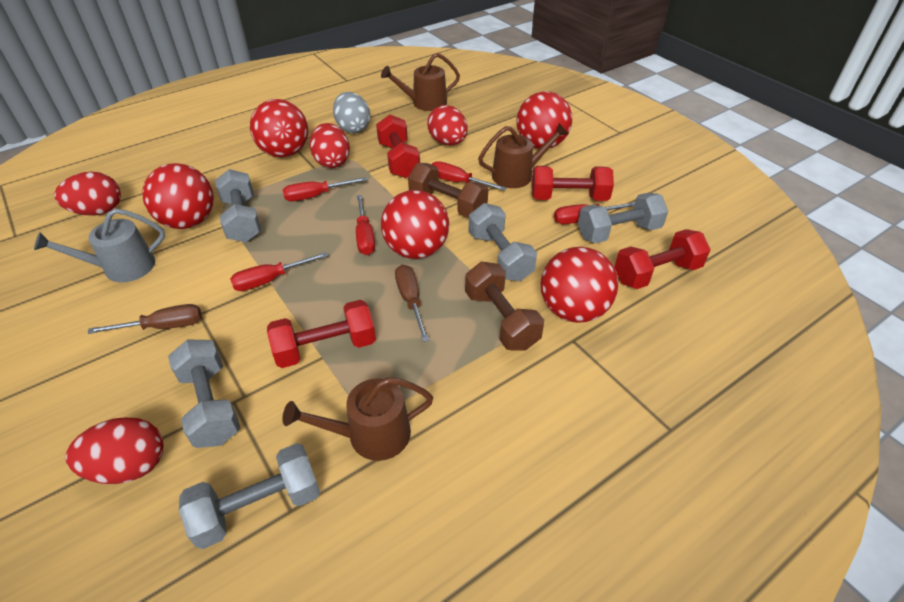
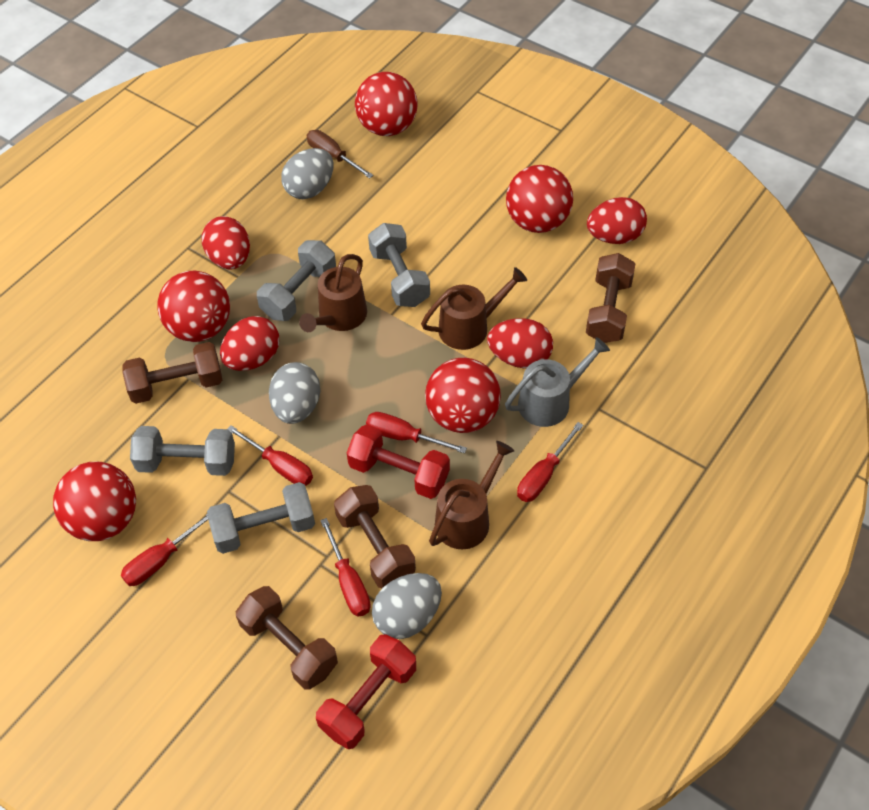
brown dumbbell: 2 -> 4
brown screwdriver: 2 -> 1
grey dumbbell: 5 -> 4
grey egg: 1 -> 3
red dumbbell: 4 -> 2

